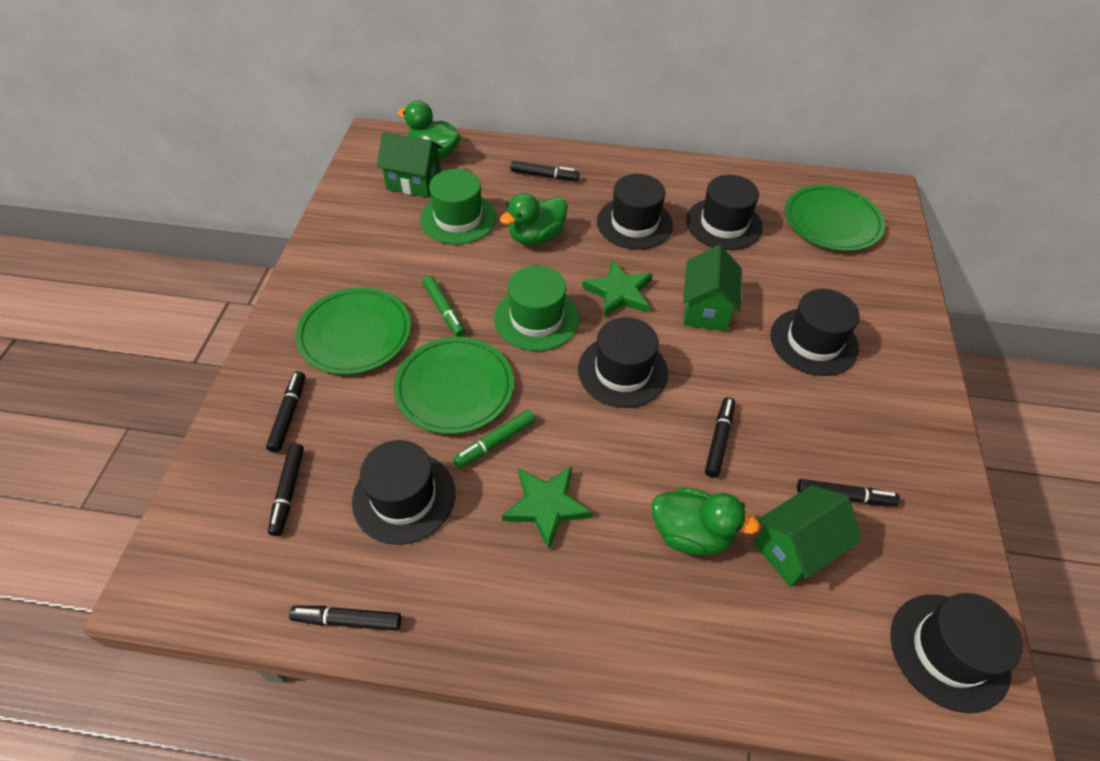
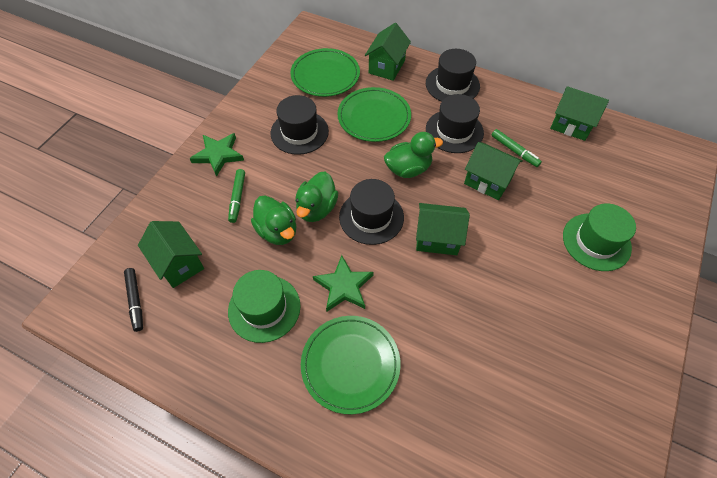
black hat: 6 -> 4
black marker: 6 -> 1
green house: 3 -> 5

